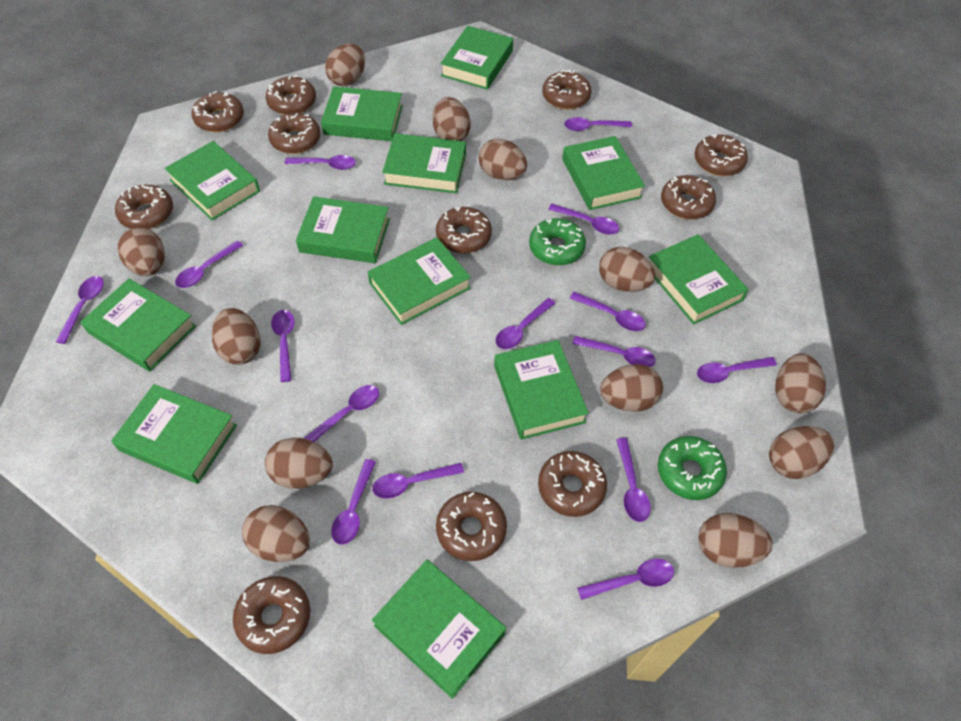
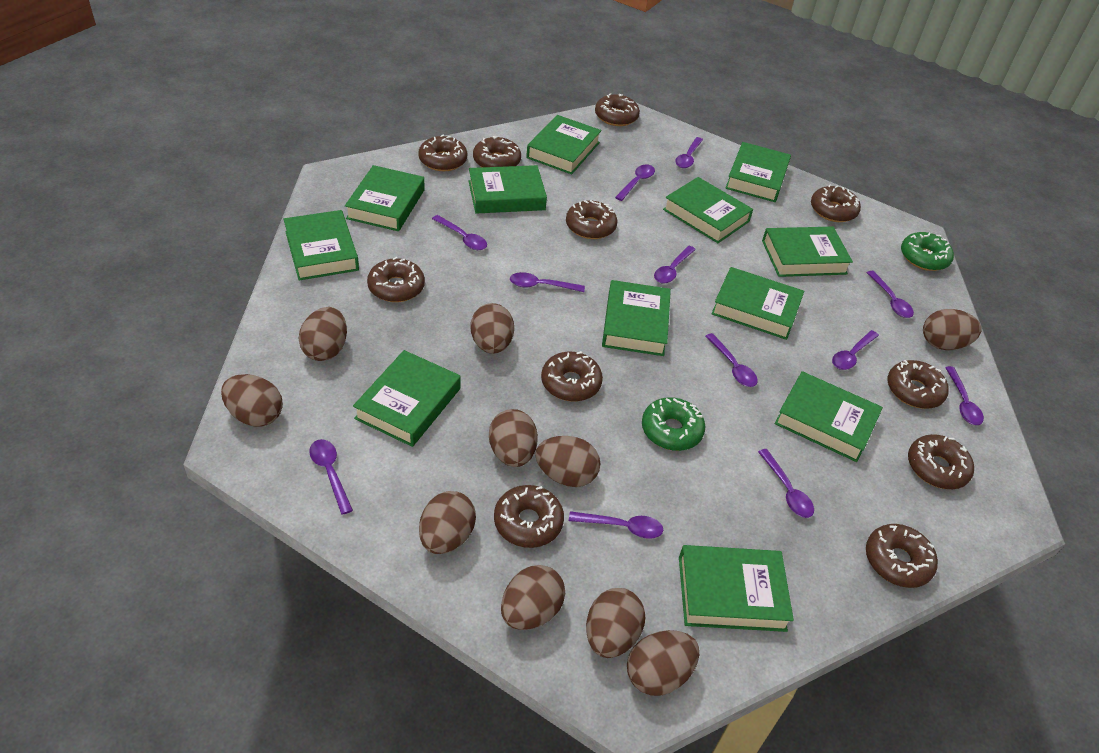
brown egg: 12 -> 10
purple spoon: 15 -> 12

